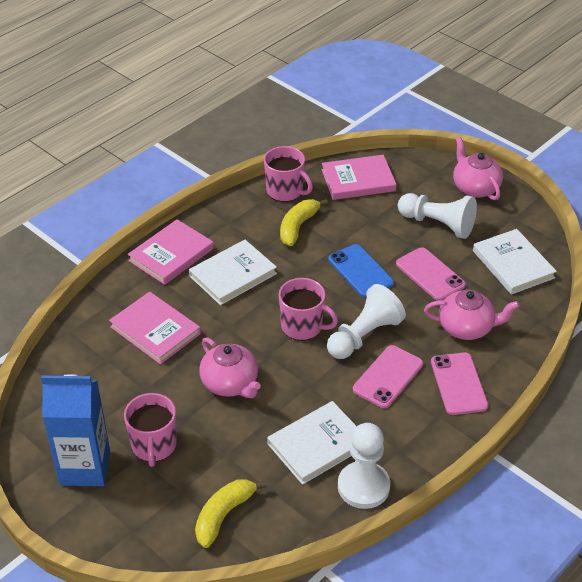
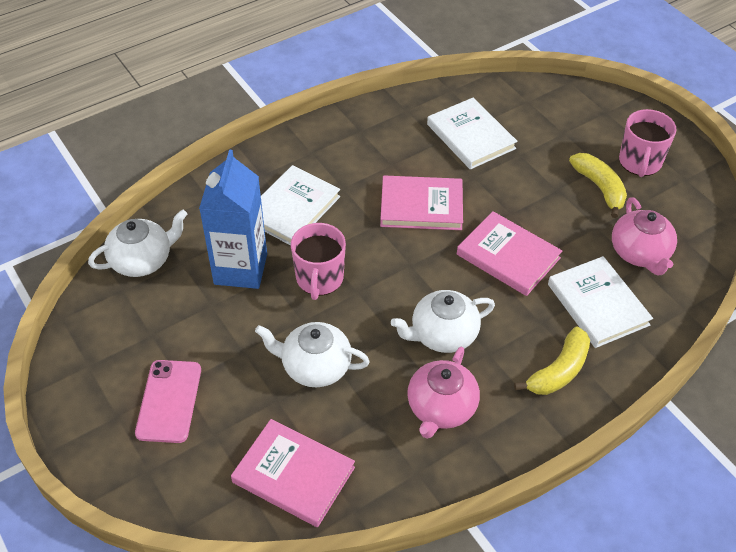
blue phone: 1 -> 0
pink mug: 3 -> 2
pink phone: 3 -> 1
pink teapot: 3 -> 2
white pawn: 3 -> 0
white teapot: 0 -> 3

